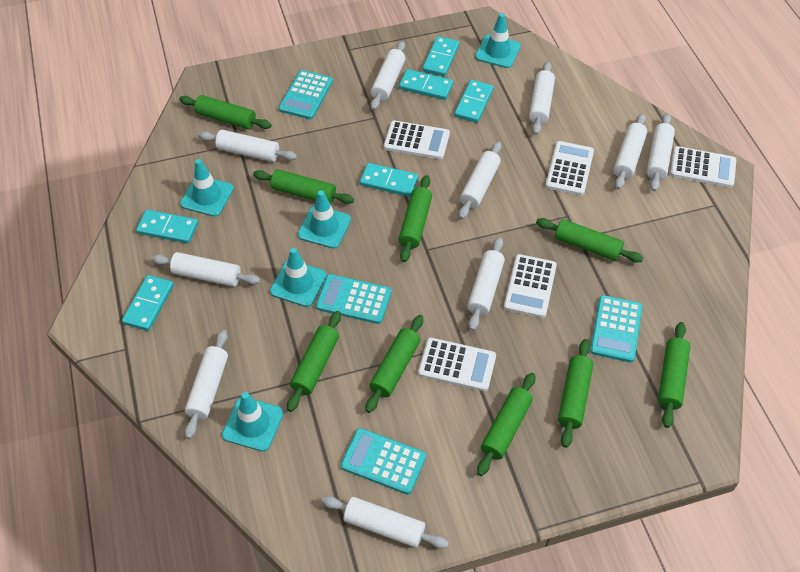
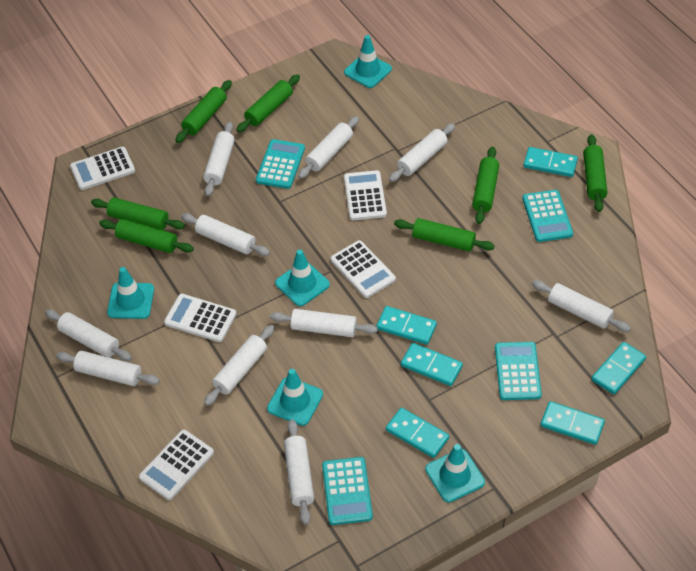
green rolling pin: 9 -> 7

